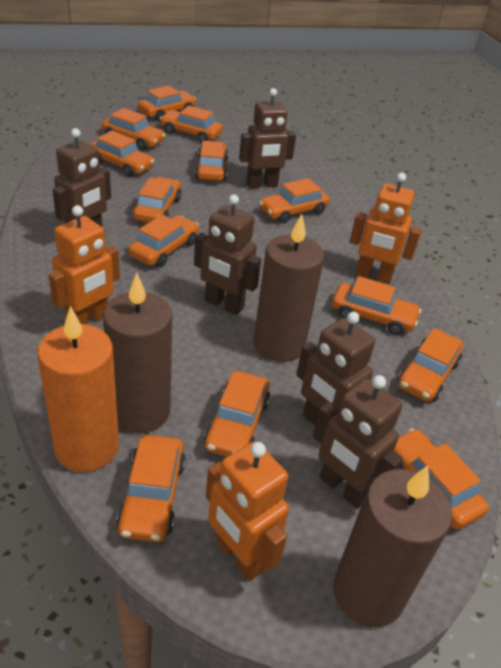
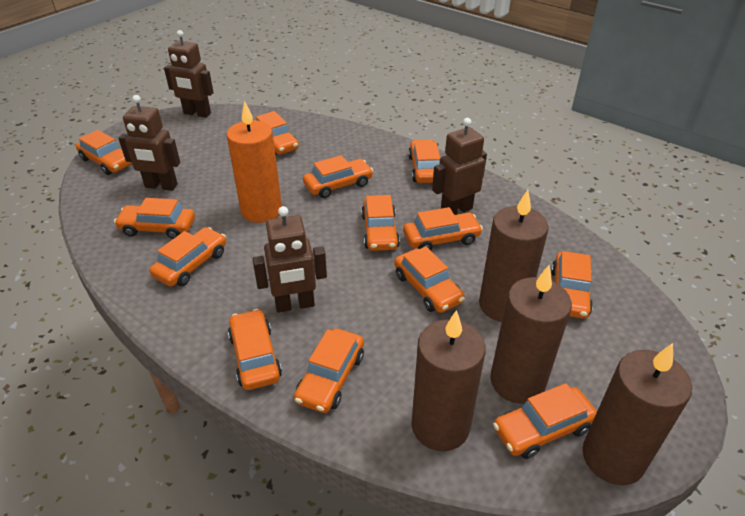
brown candle: 3 -> 4
brown robot: 5 -> 4
orange robot: 3 -> 0

